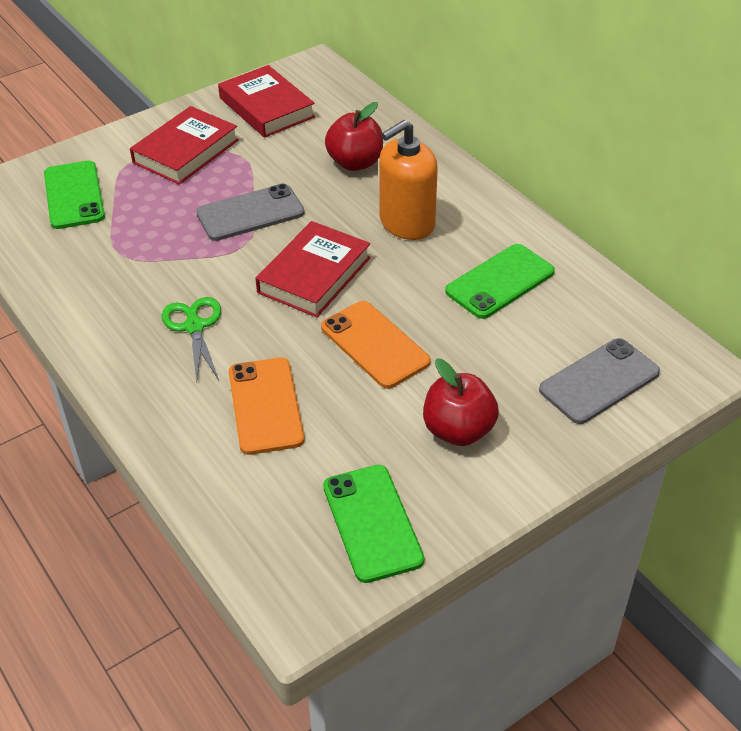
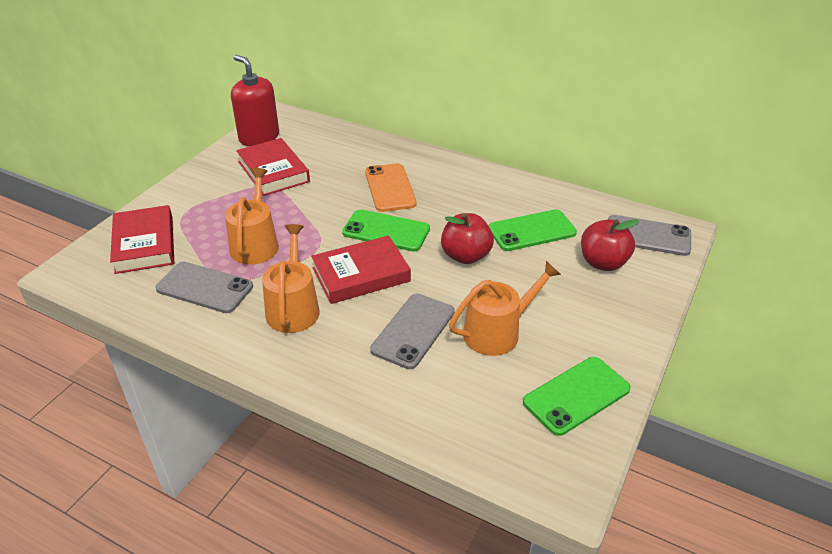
green scissors: 1 -> 0
grey phone: 2 -> 3
orange phone: 2 -> 1
orange soap dispenser: 1 -> 0
orange watering can: 0 -> 3
red soap dispenser: 0 -> 1

